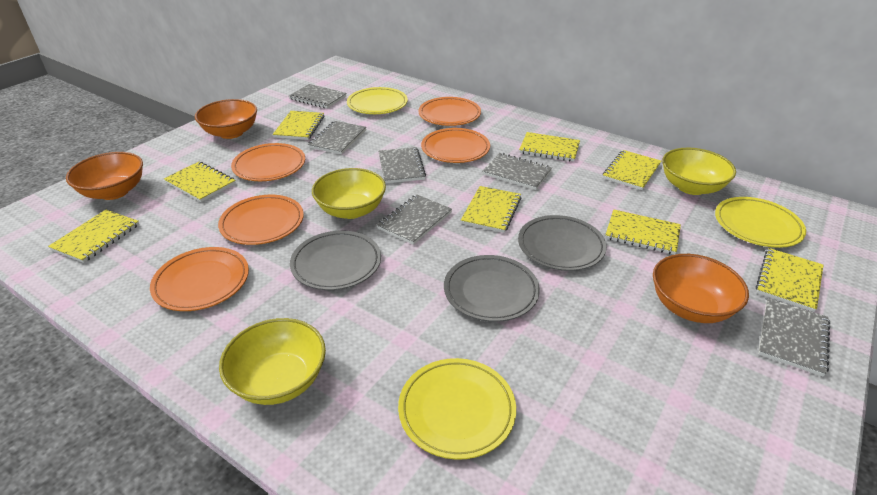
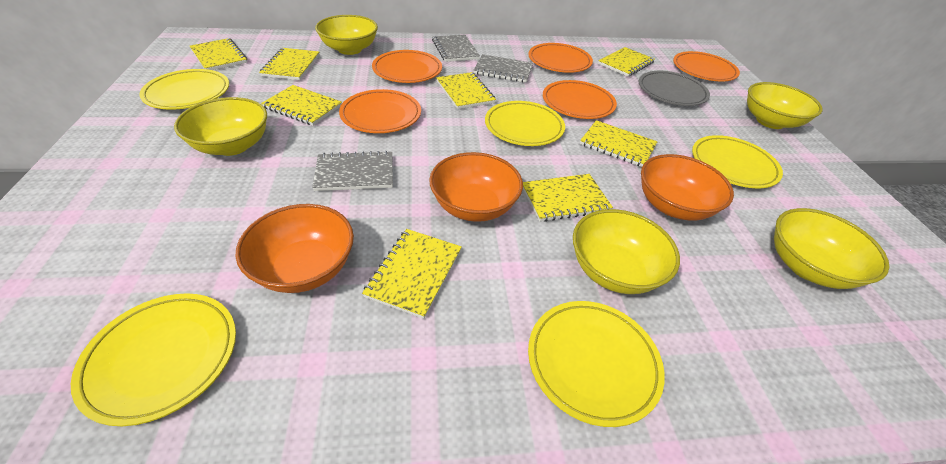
grey notebook: 6 -> 3
grey plate: 3 -> 1
yellow bowl: 3 -> 5
yellow plate: 3 -> 5

